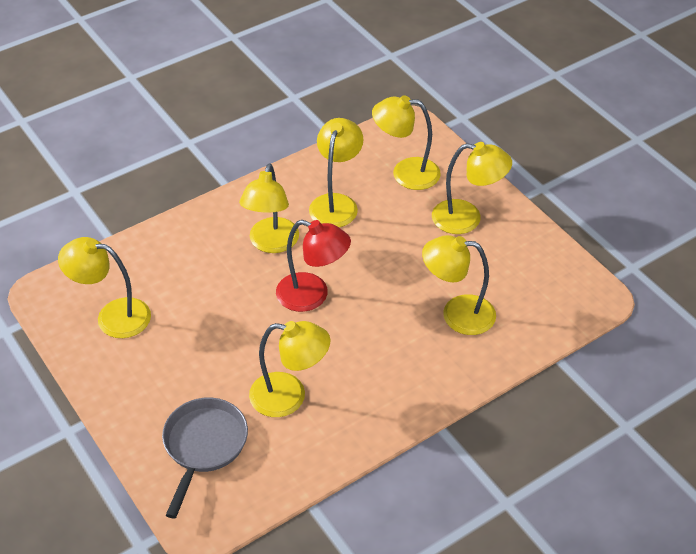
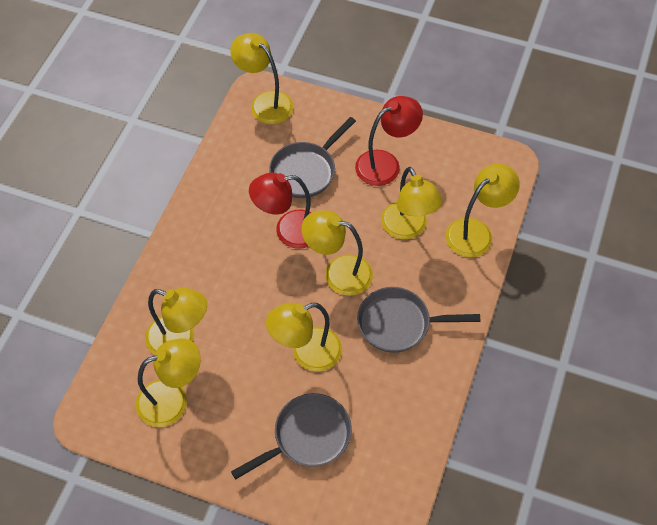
grey pan: 1 -> 3
red lamp: 1 -> 2

